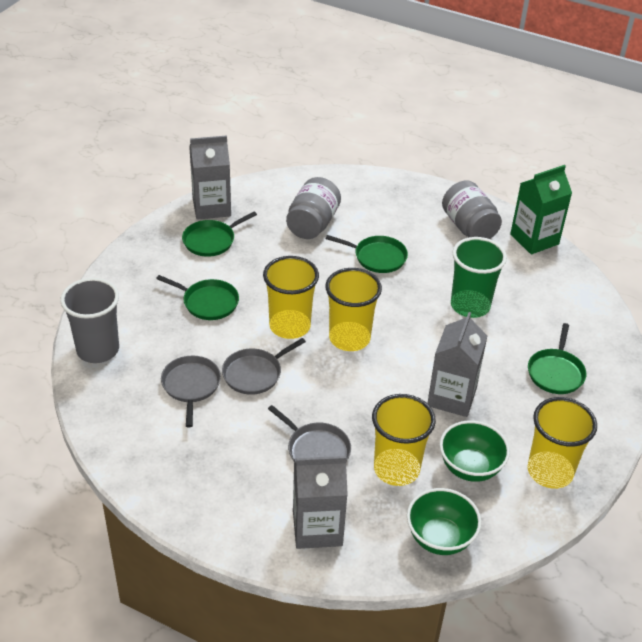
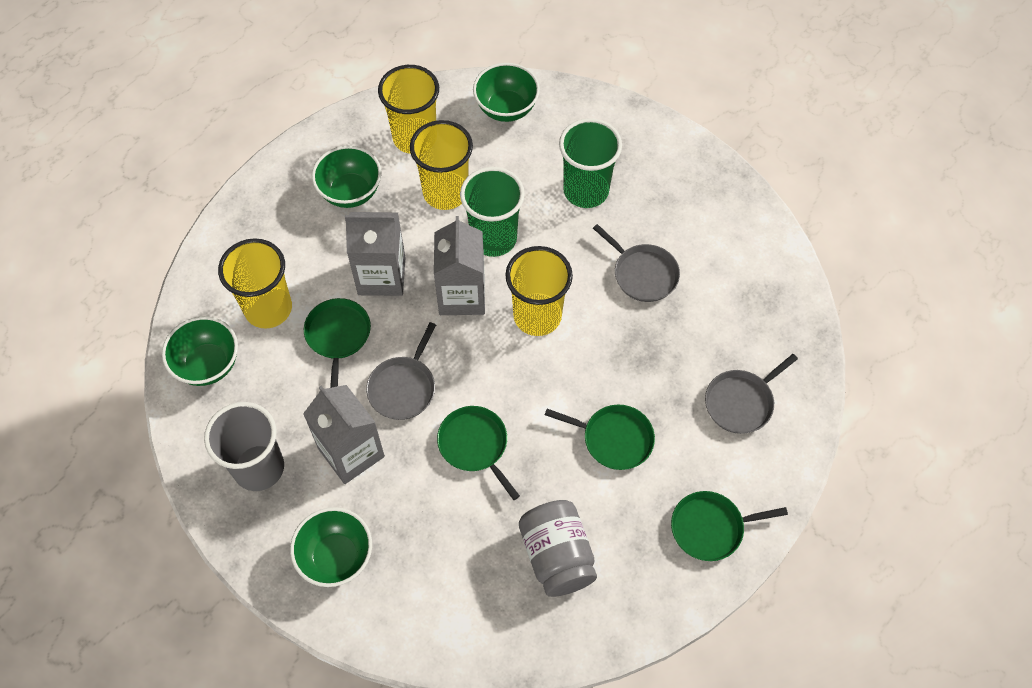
green bowl: 2 -> 4
green carton: 1 -> 0
green cup: 1 -> 2
grey jar: 2 -> 1

